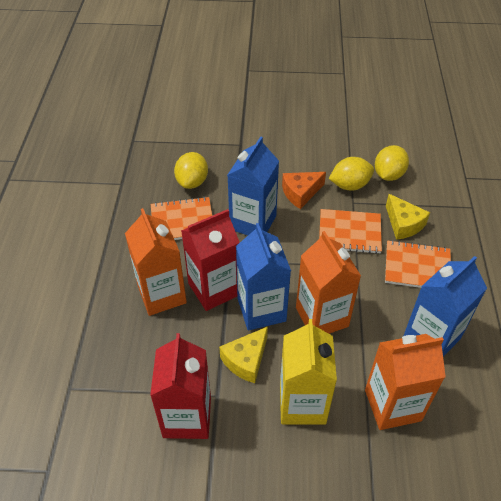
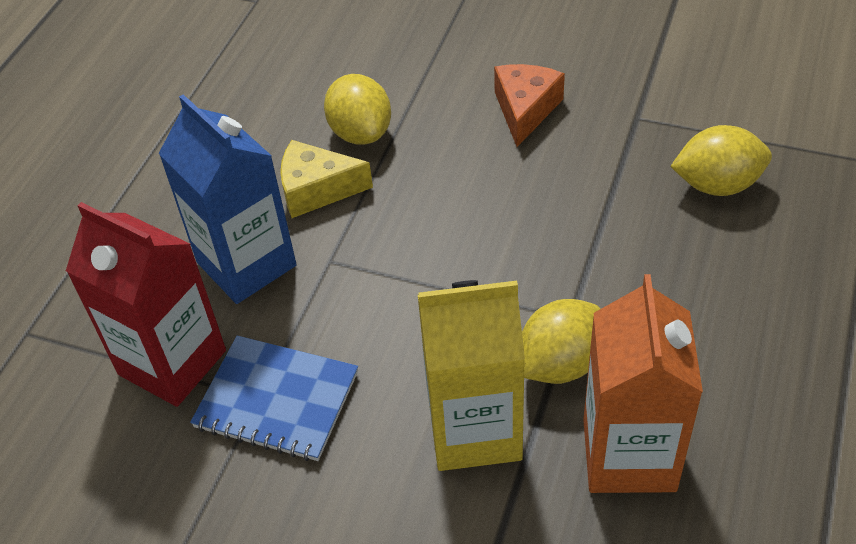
blue carton: 3 -> 1
blue notebook: 0 -> 1
orange carton: 3 -> 1
orange notebook: 3 -> 0
red carton: 2 -> 1
yellow cheese: 2 -> 1

